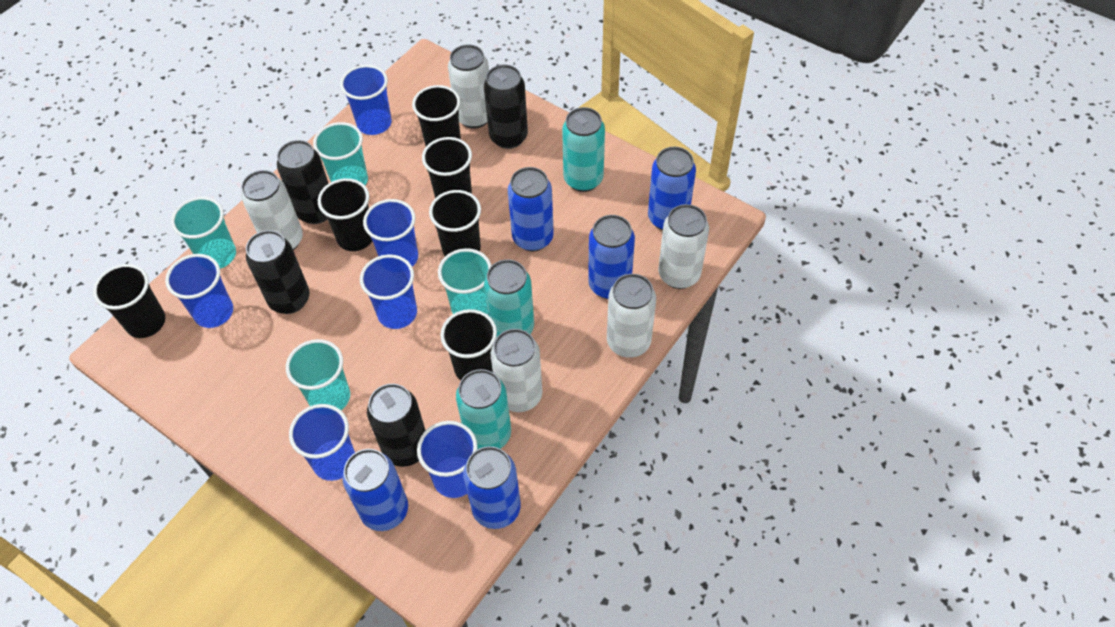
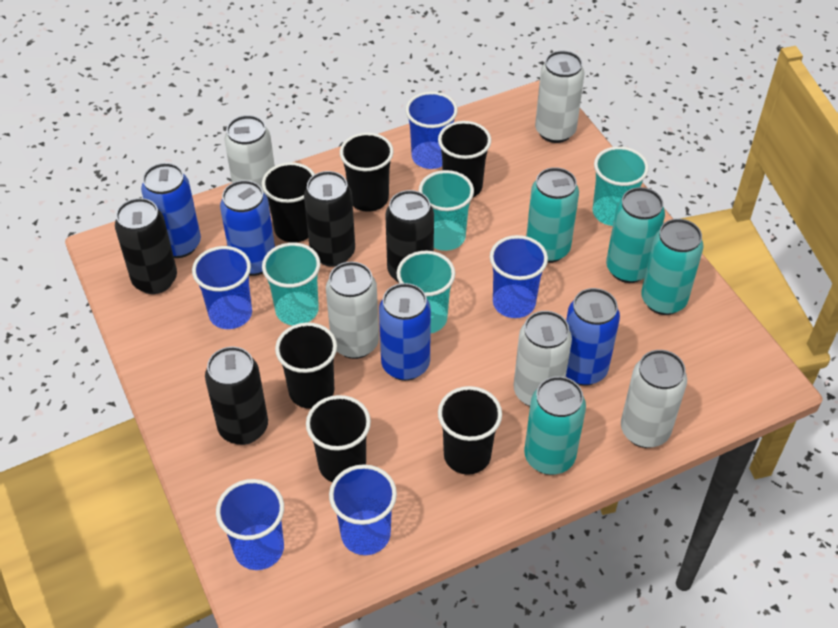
blue can: 5 -> 4
blue cup: 6 -> 5
turquoise can: 3 -> 4

